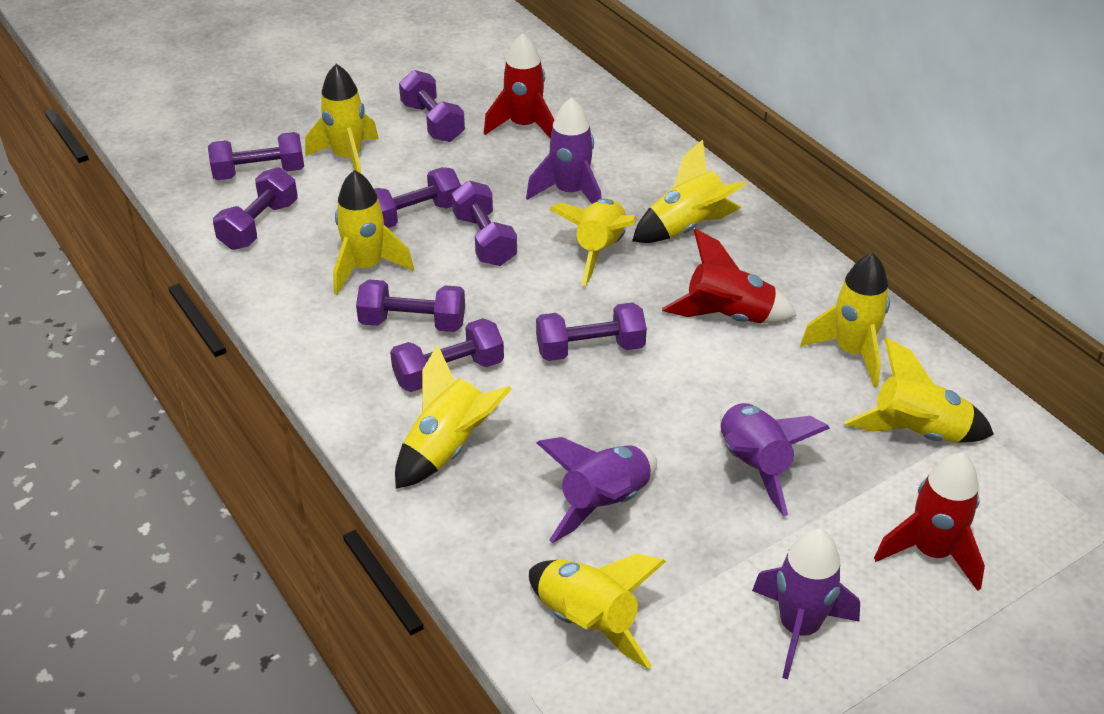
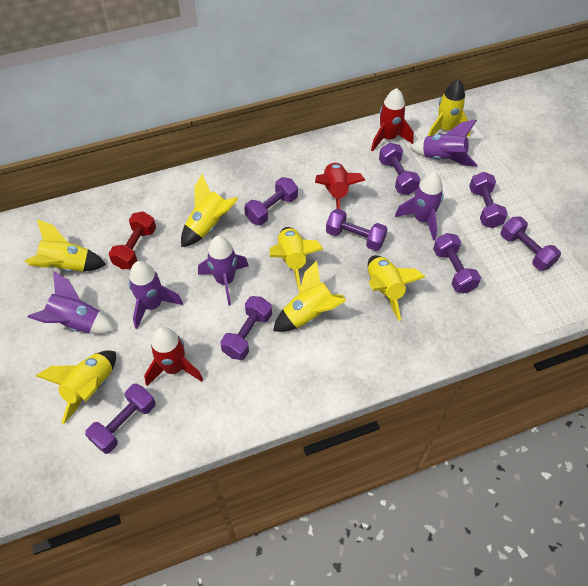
purple rocket: 4 -> 5
red dumbbell: 0 -> 1
yellow rocket: 8 -> 7

